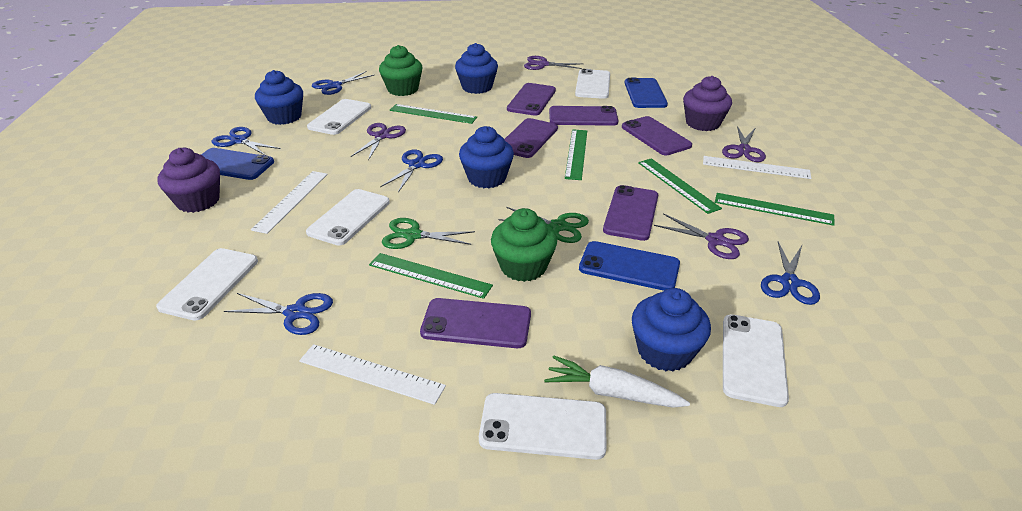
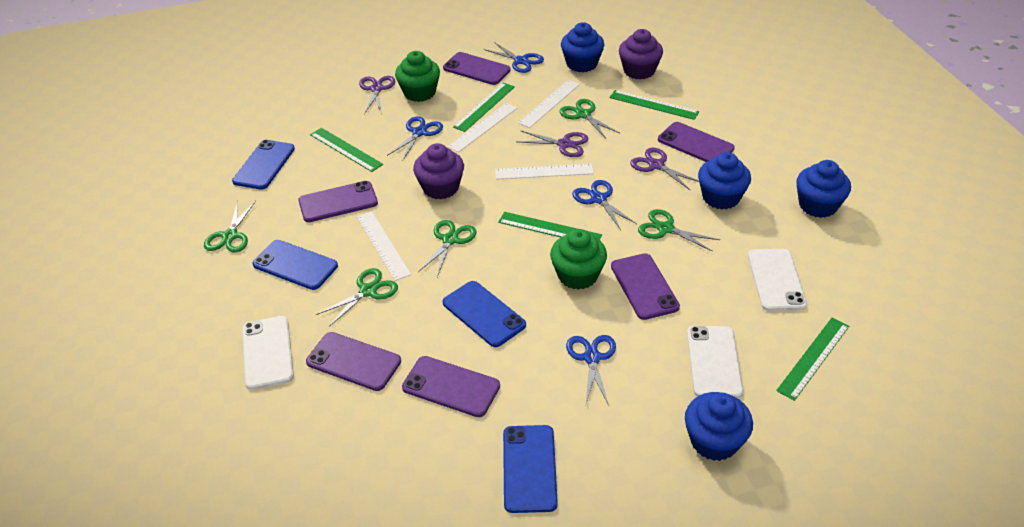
blue phone: 3 -> 4
blue scissors: 5 -> 4
green scissors: 2 -> 5
purple scissors: 4 -> 3
white carrot: 1 -> 0
white phone: 6 -> 3
white ruler: 3 -> 4

